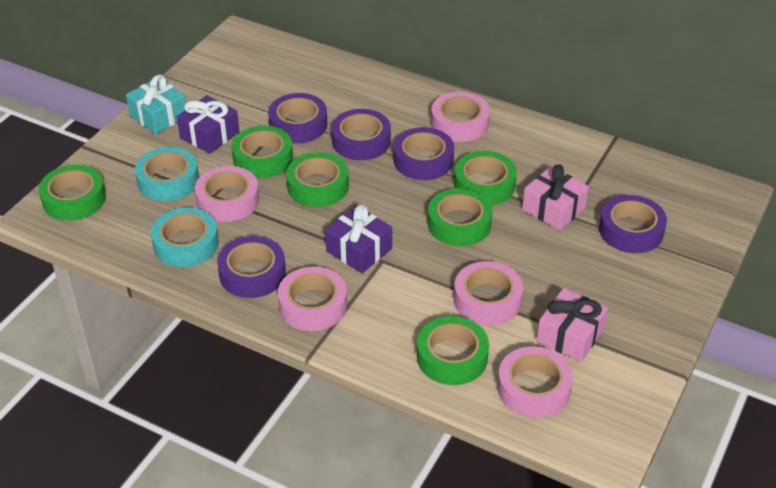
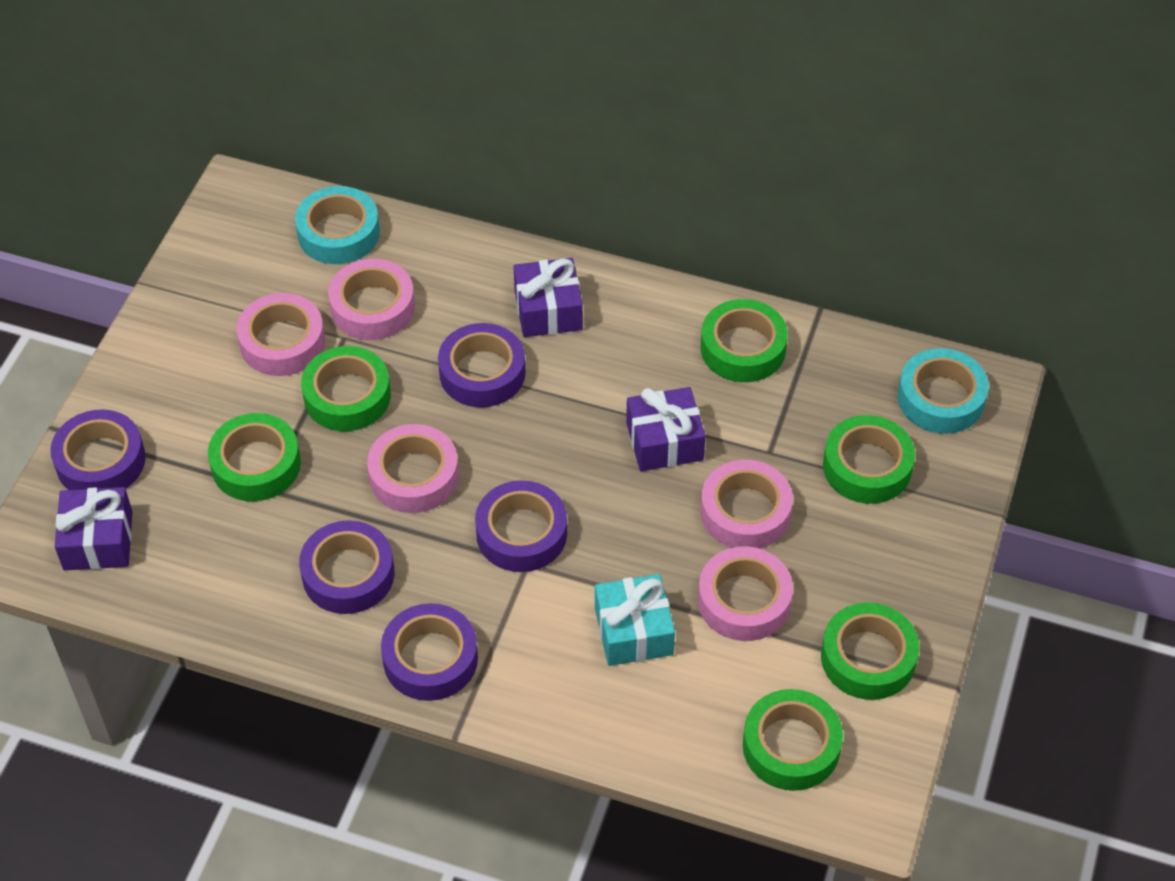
pink gift: 2 -> 0
purple gift: 2 -> 3

